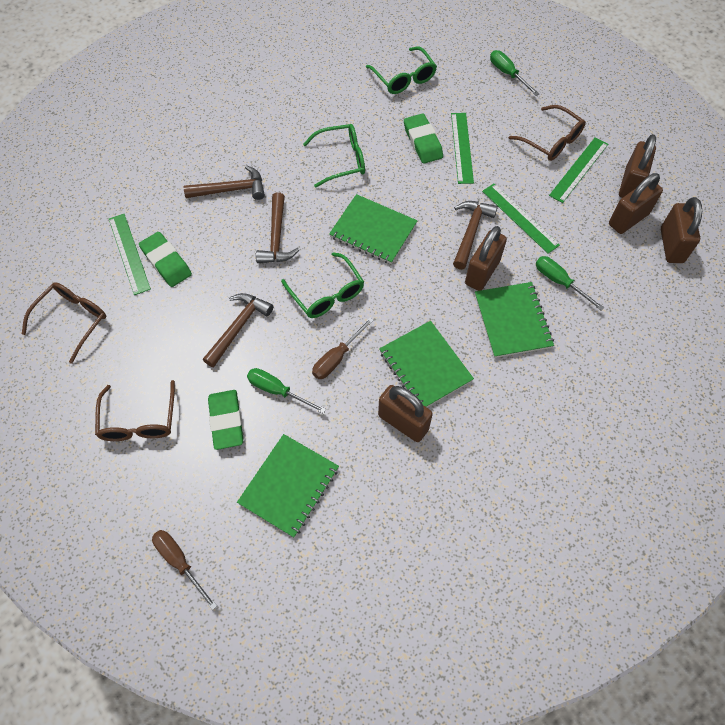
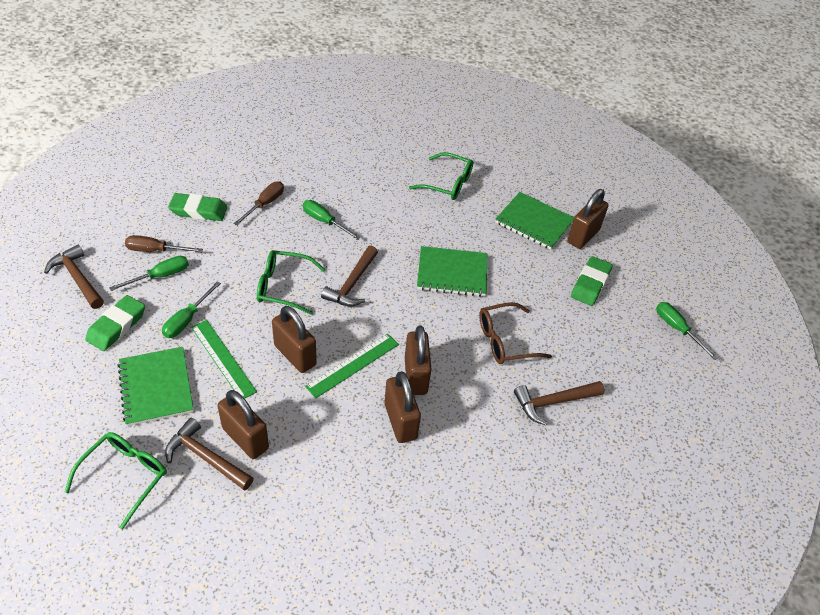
brown glasses: 3 -> 1
green notebook: 4 -> 3
green ruler: 4 -> 2
green screwdriver: 3 -> 4

